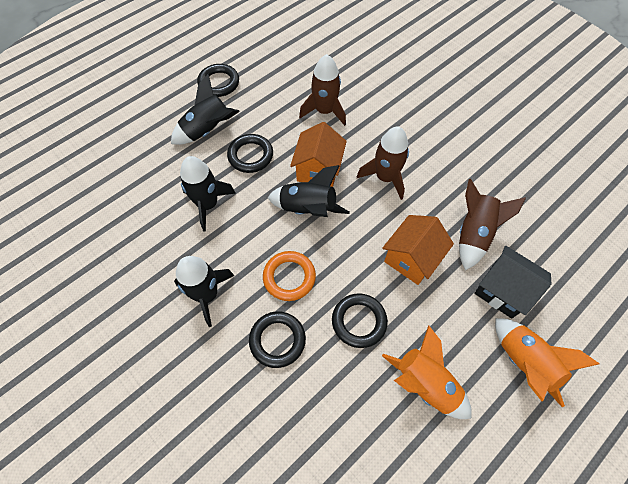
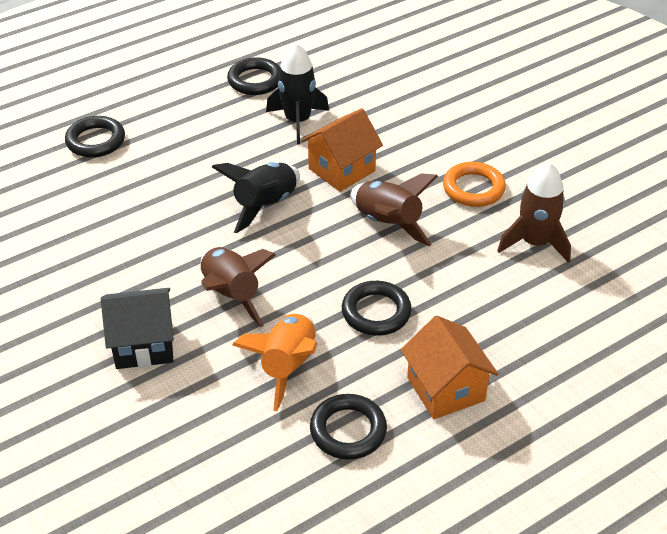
black rocket: 4 -> 2
orange rocket: 2 -> 1

